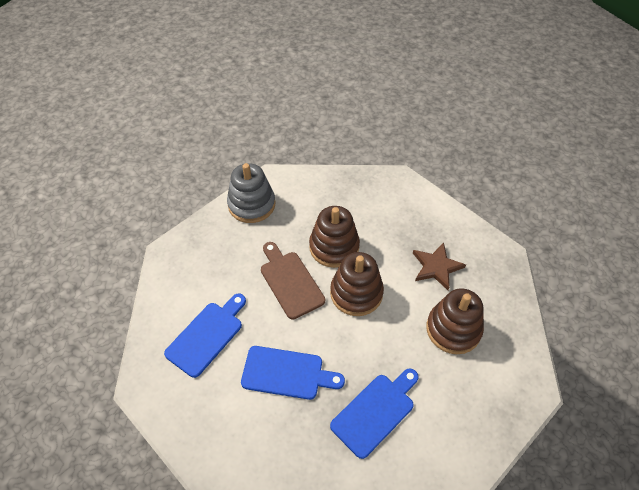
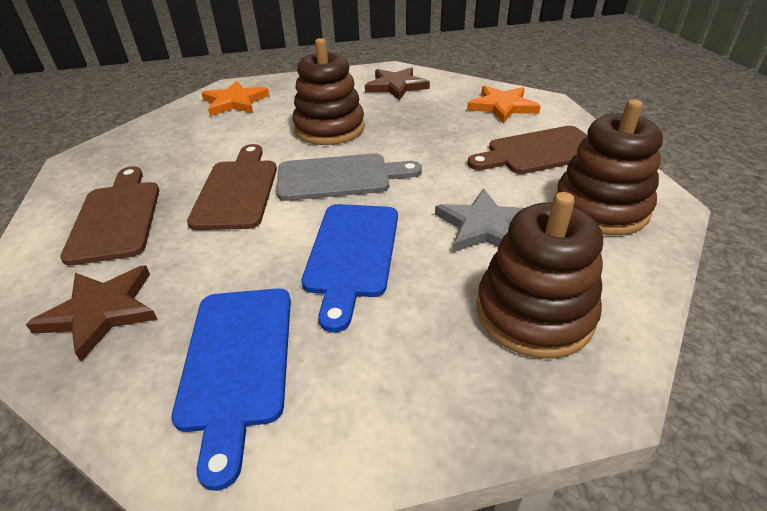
blue cutting board: 3 -> 2
brown cutting board: 1 -> 3
brown star: 1 -> 2
grey cutting board: 0 -> 1
grey stacking toy: 1 -> 0
grey star: 0 -> 1
orange star: 0 -> 2

